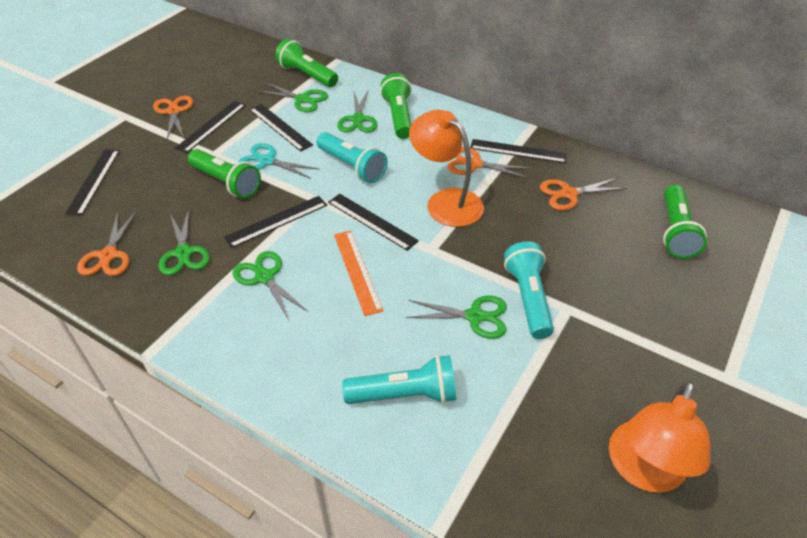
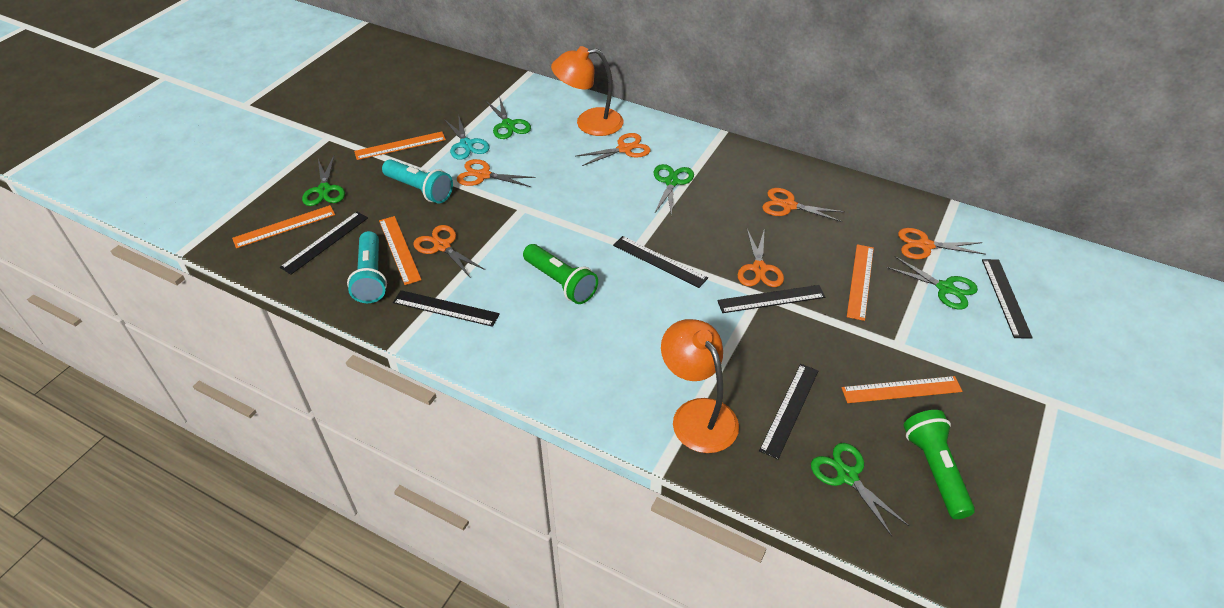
green flashlight: 4 -> 2
orange ruler: 1 -> 5
orange scissors: 4 -> 6
turquoise flashlight: 3 -> 2

